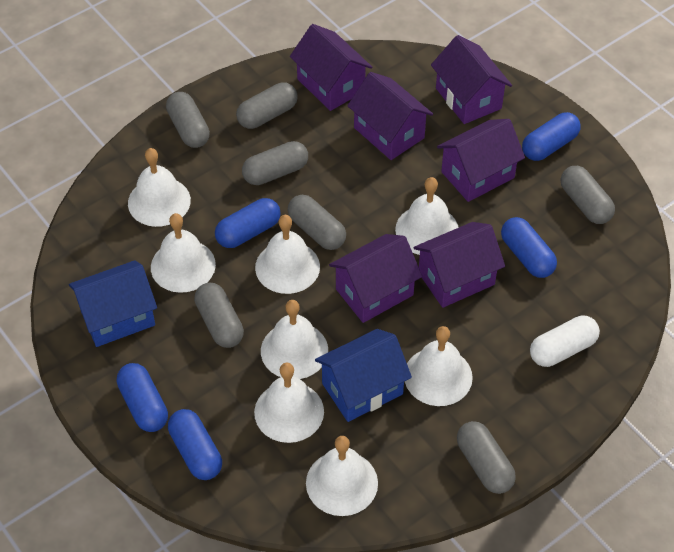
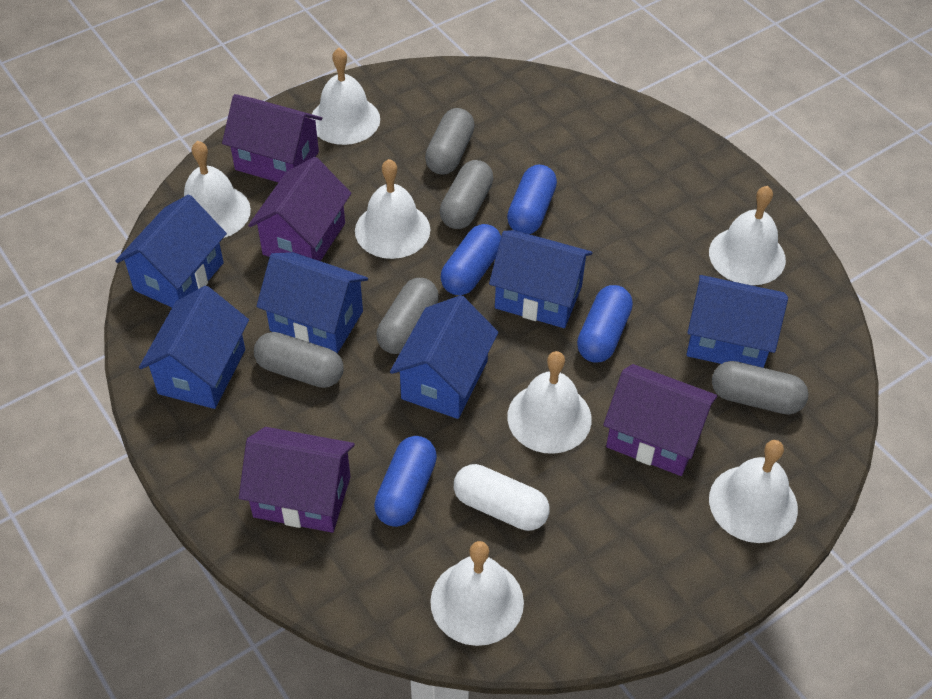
blue capsule: 5 -> 4
blue house: 2 -> 6
grey capsule: 7 -> 5
purple house: 6 -> 4
white bell: 8 -> 7

